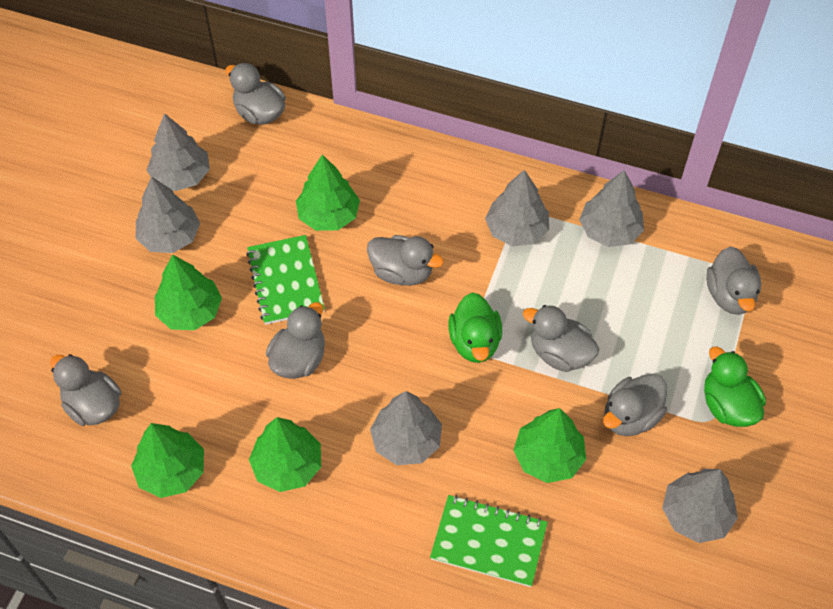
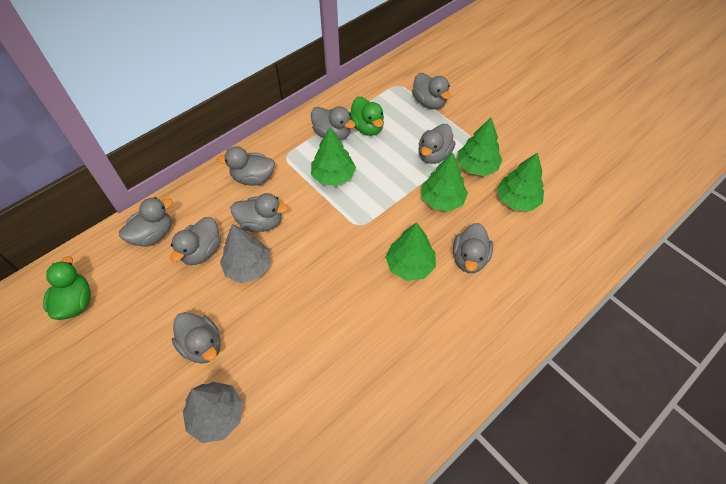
green notebook: 2 -> 0
grey duck: 7 -> 9
grey tree: 6 -> 2

